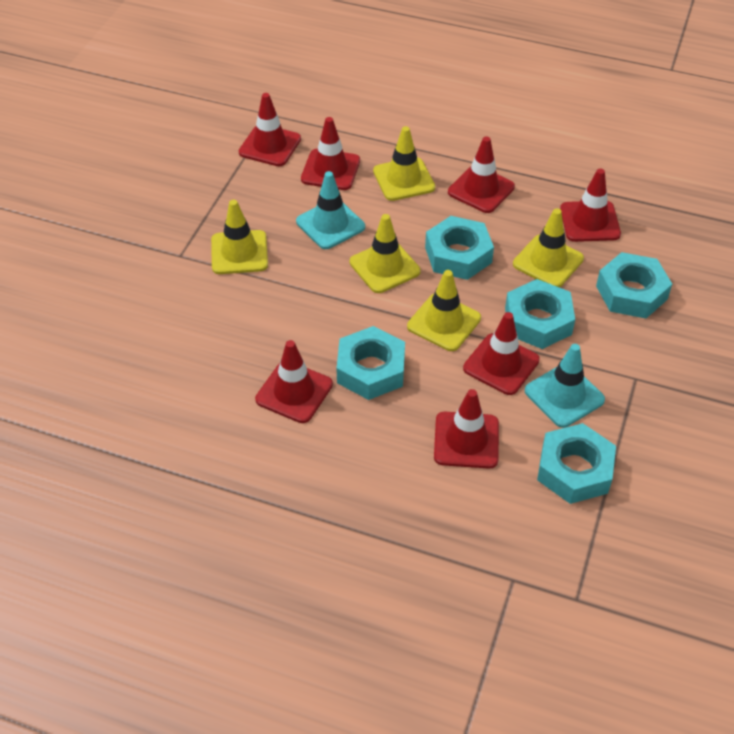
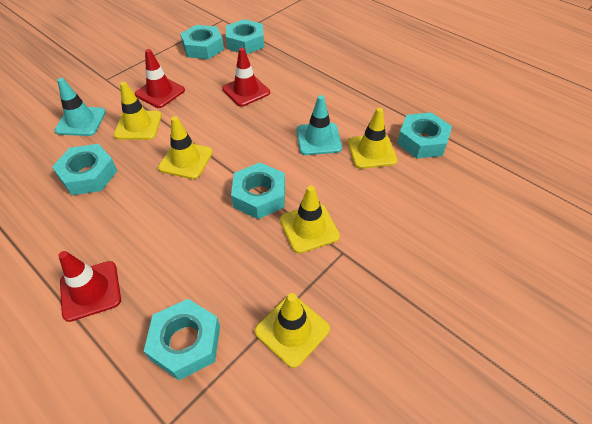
red traffic cone: 7 -> 3
turquoise nut: 5 -> 6

